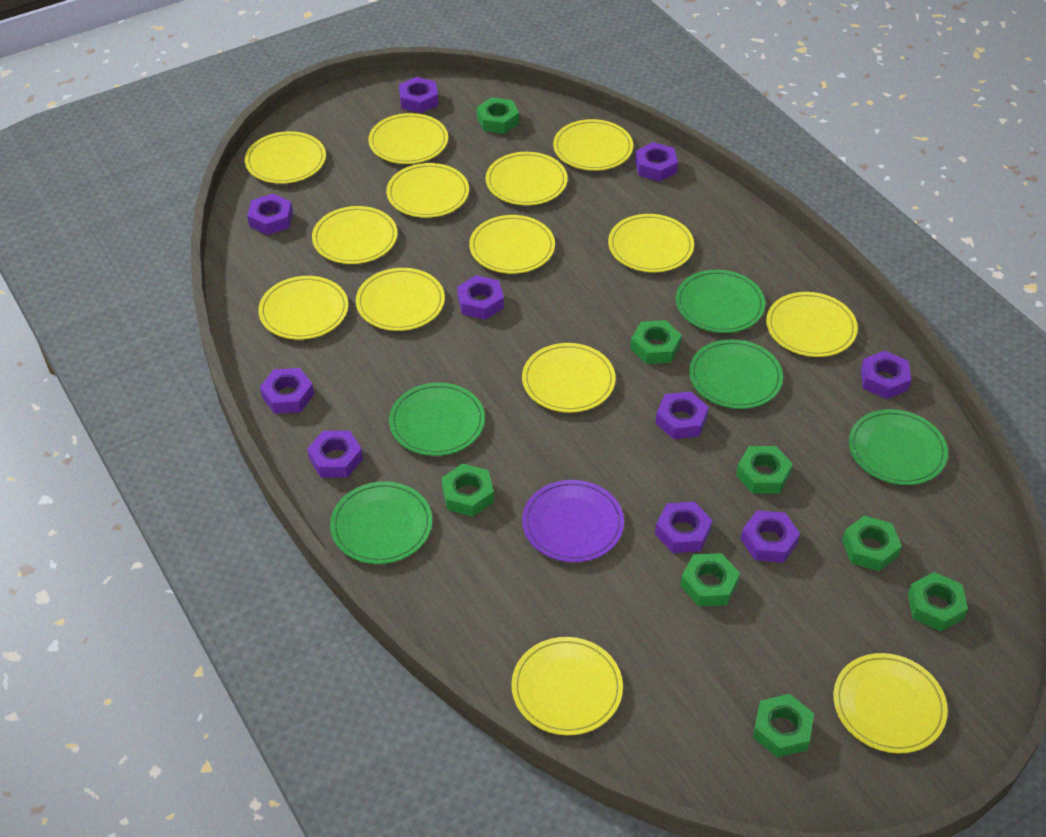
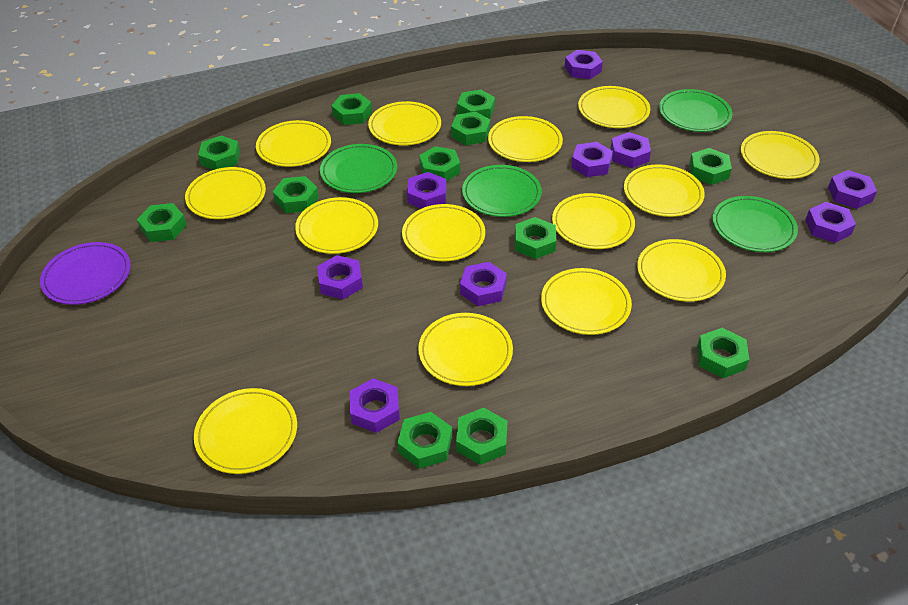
green nut: 8 -> 12
green plate: 5 -> 4
purple nut: 10 -> 9

